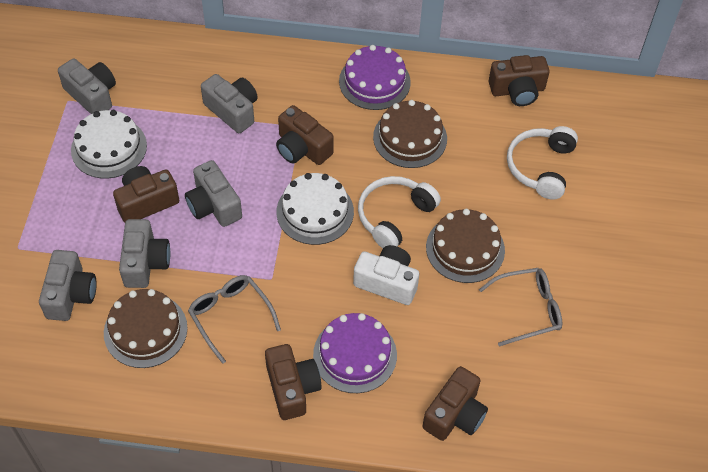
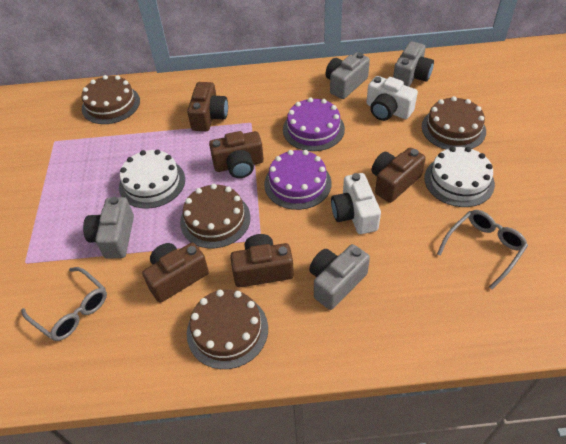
brown cake: 3 -> 4
grey camera: 5 -> 4
white camera: 1 -> 2
white headphones: 2 -> 0

